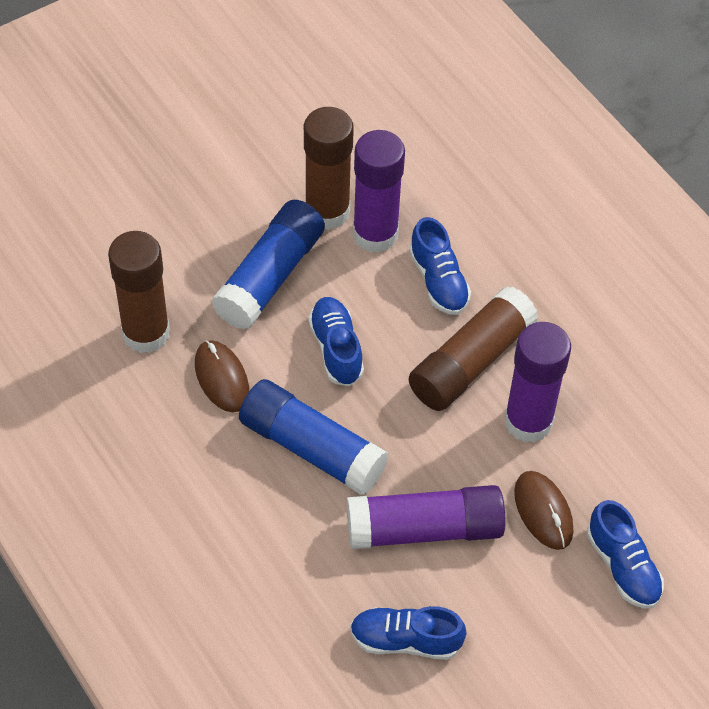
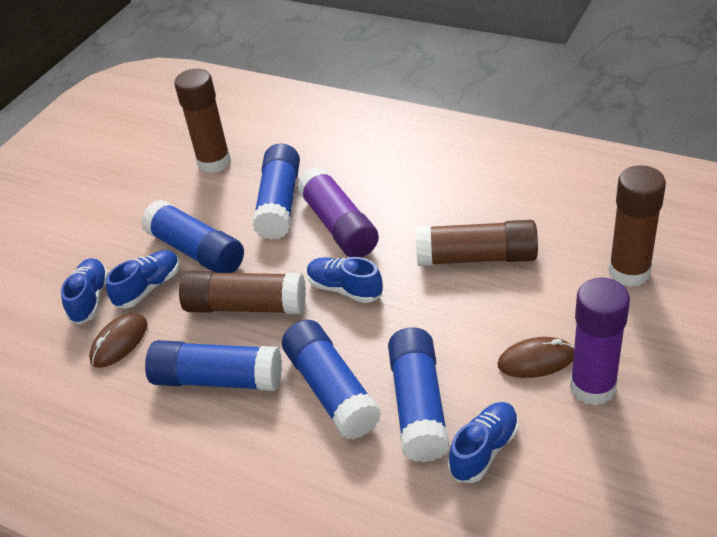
blue glue stick: 2 -> 5
brown glue stick: 3 -> 4
purple glue stick: 3 -> 2

